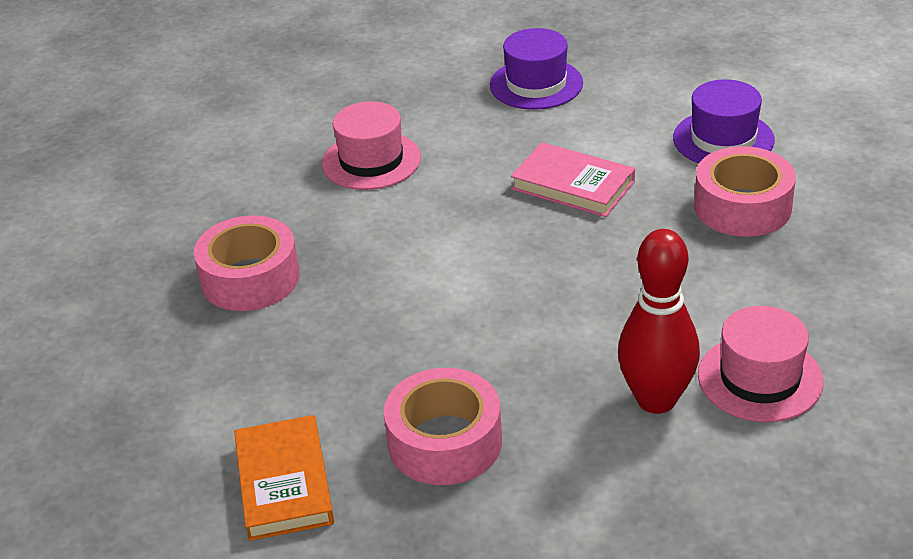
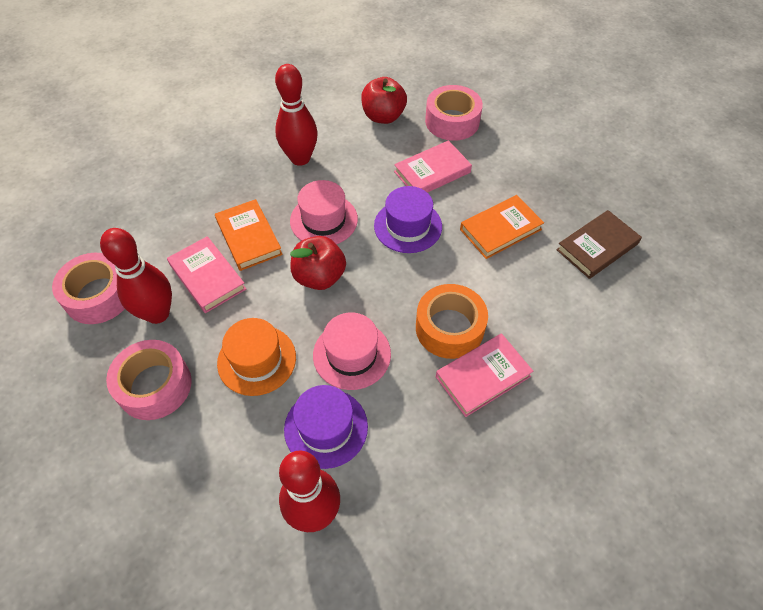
brown book: 0 -> 1
orange book: 1 -> 2
orange hat: 0 -> 1
orange tape: 0 -> 1
pink book: 1 -> 3
red apple: 0 -> 2
red bowling pin: 1 -> 3

